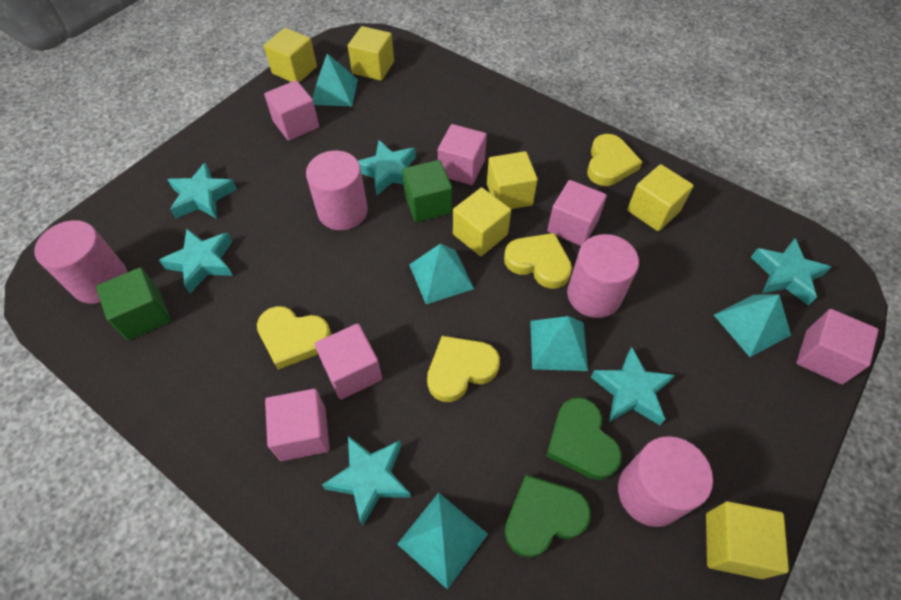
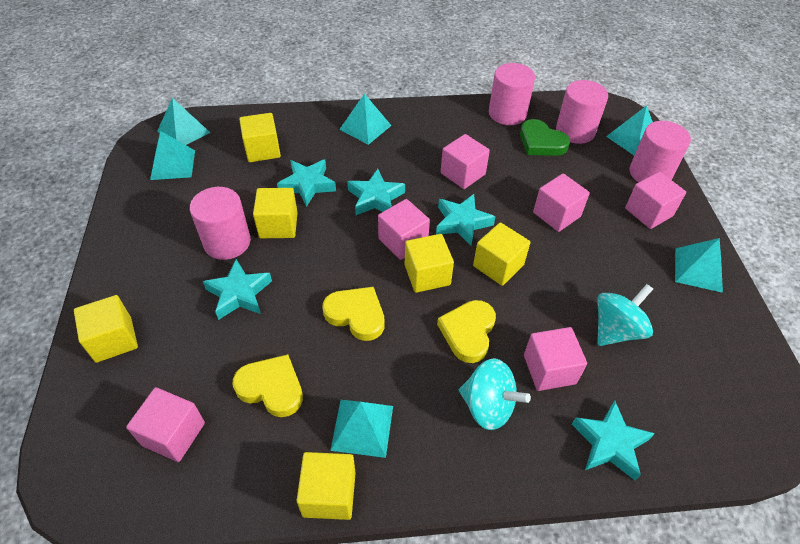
green cube: 2 -> 0
green heart: 2 -> 1
turquoise pyramid: 5 -> 6
turquoise spinning top: 0 -> 2
turquoise star: 6 -> 5
yellow heart: 4 -> 3

